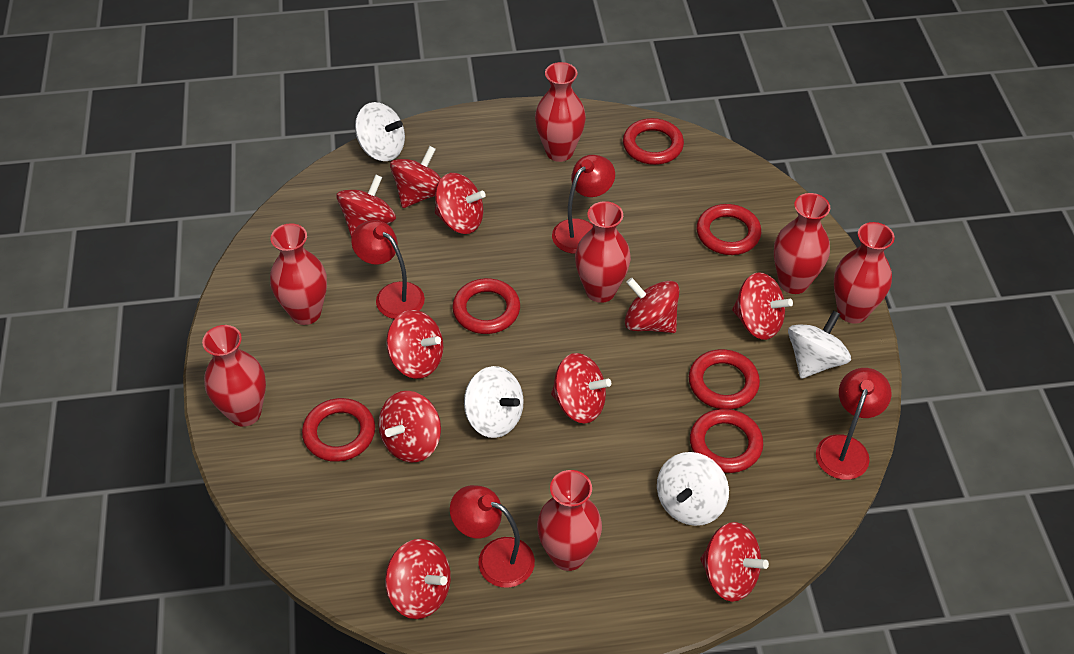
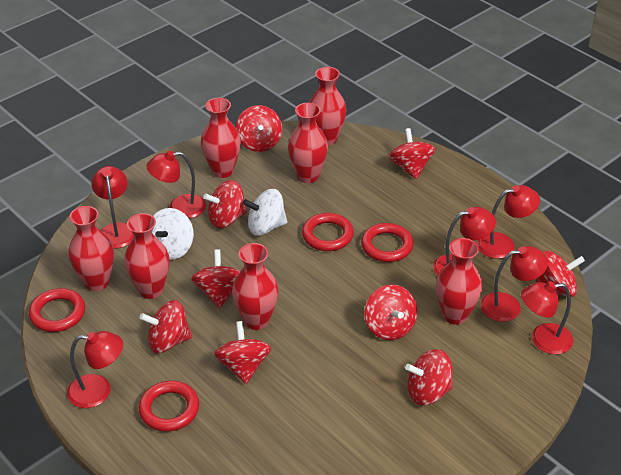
red lamp: 4 -> 7
red ring: 6 -> 4
red spinning top: 10 -> 9
white spinning top: 4 -> 2

